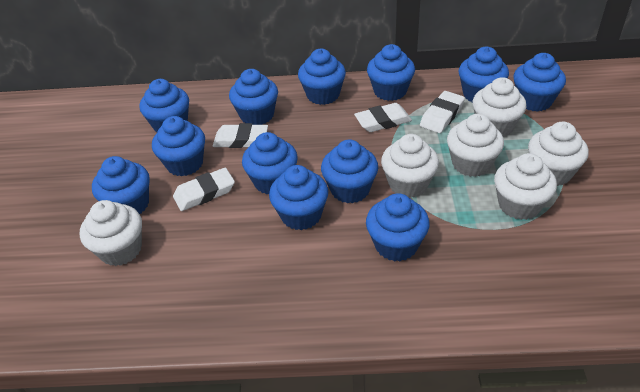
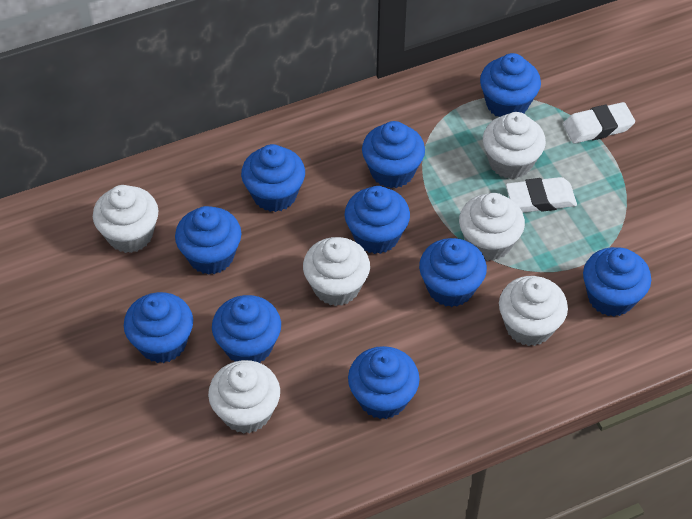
blue cupcake: 12 -> 10
white eraser: 4 -> 2

